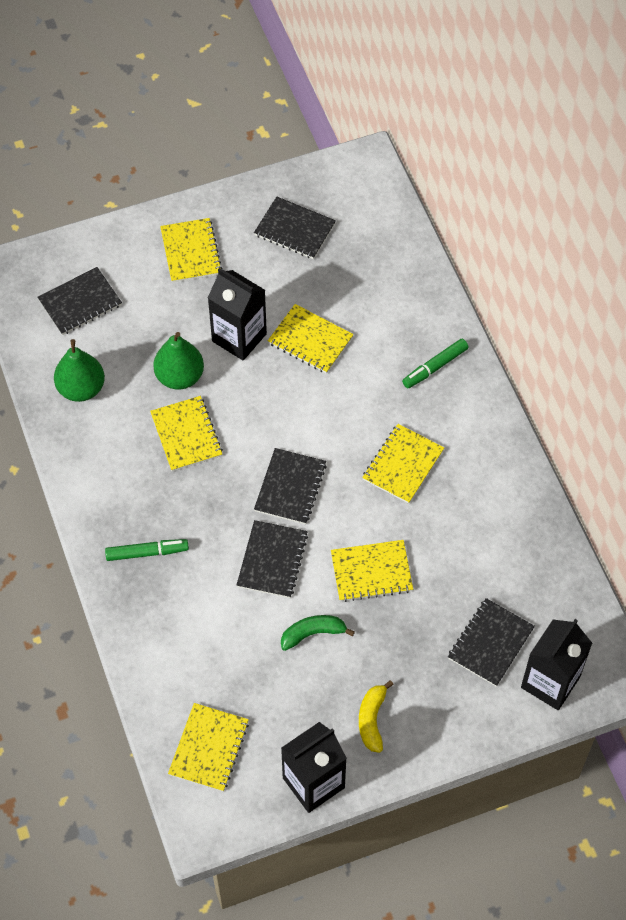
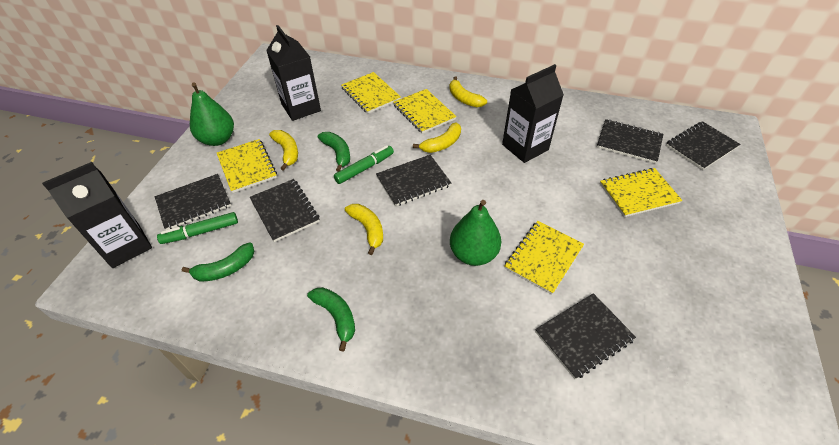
black notebook: 5 -> 6
green banana: 1 -> 3
yellow banana: 1 -> 4
yellow notebook: 6 -> 5

